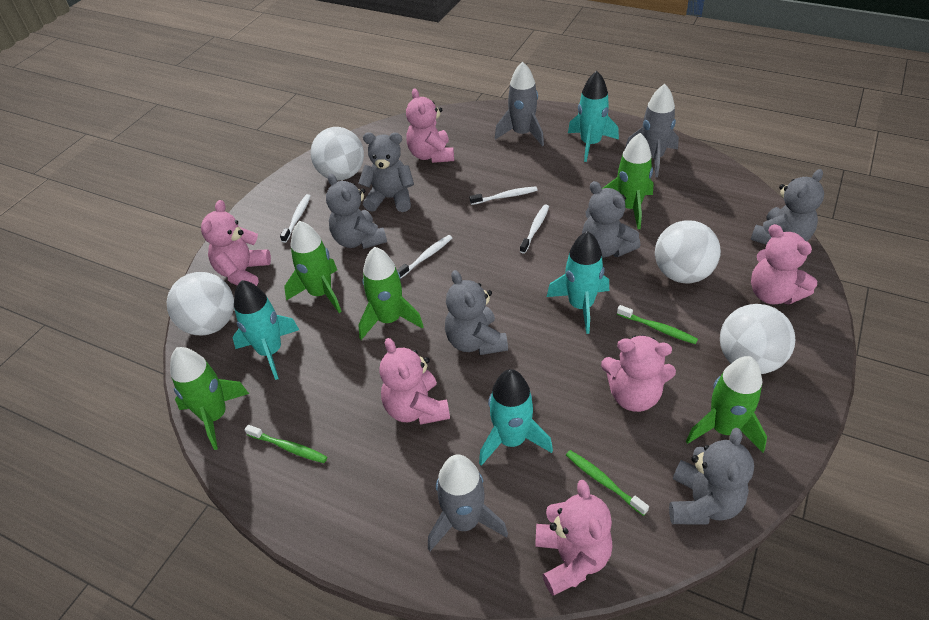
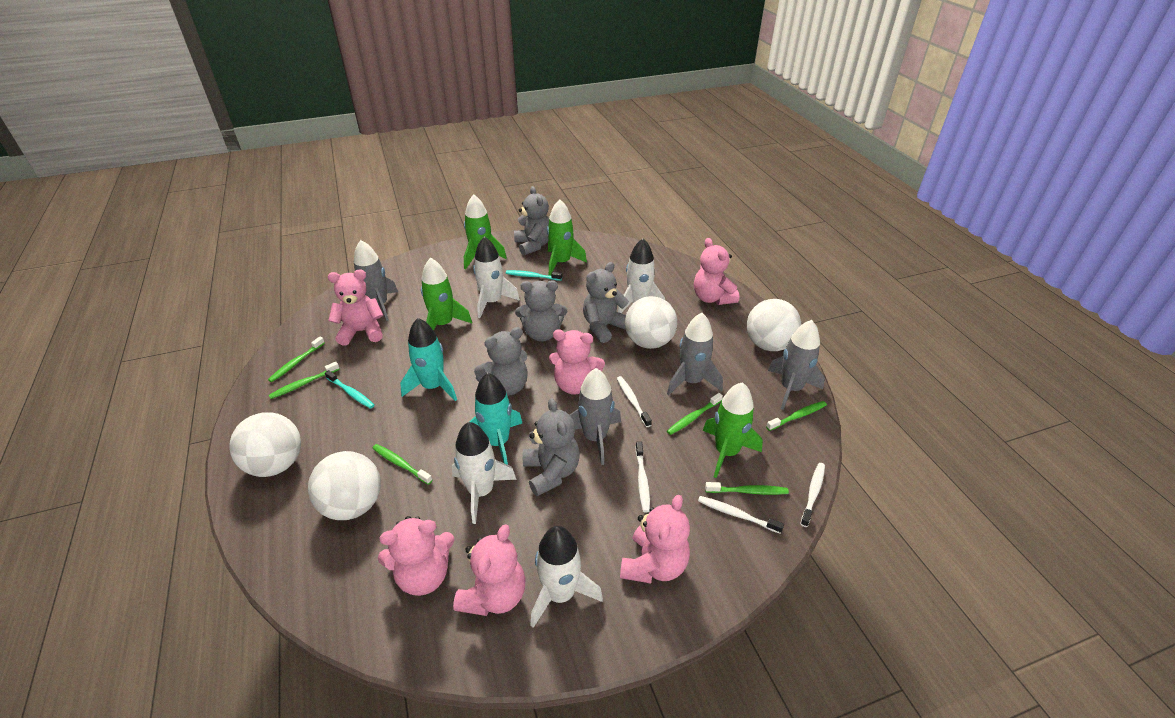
green rocket: 5 -> 4
green toothbrush: 3 -> 6
grey rocket: 3 -> 4
grey teddy bear: 6 -> 5
turquoise rocket: 4 -> 2
turquoise toothbrush: 0 -> 2
white rocket: 0 -> 4

